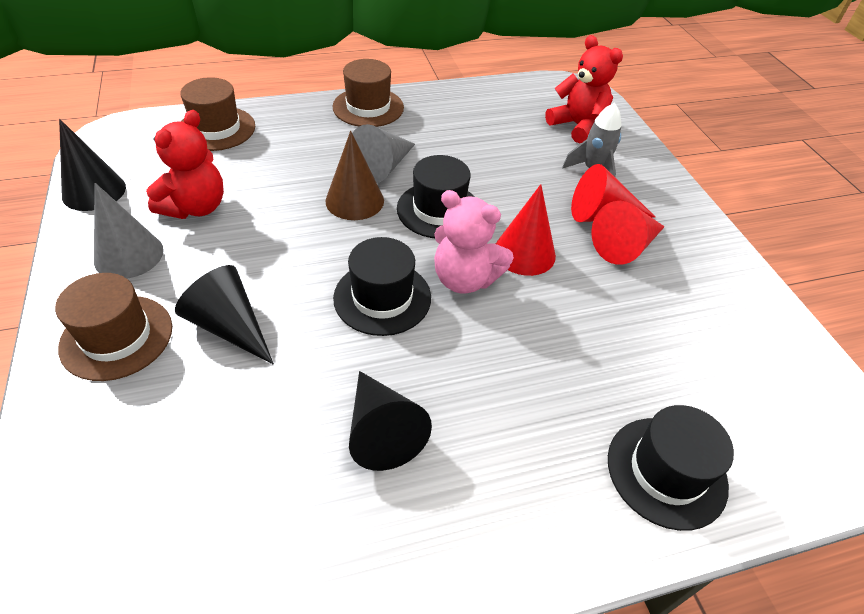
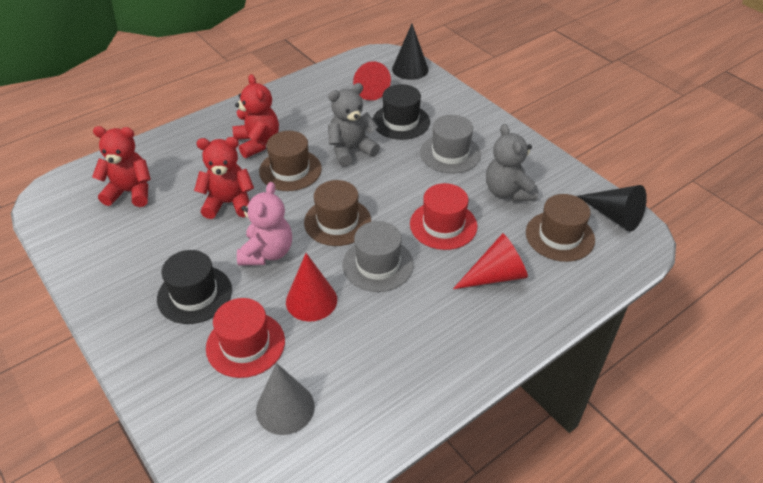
black cone: 3 -> 2
black hat: 3 -> 2
brown cone: 1 -> 0
grey cone: 2 -> 1
grey hat: 0 -> 2
grey rocket: 1 -> 0
grey teddy bear: 0 -> 2
red hat: 0 -> 2
red teddy bear: 2 -> 3

